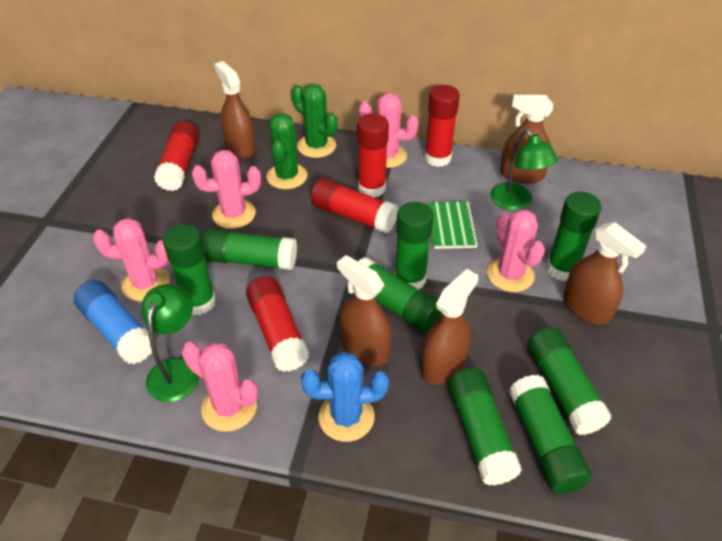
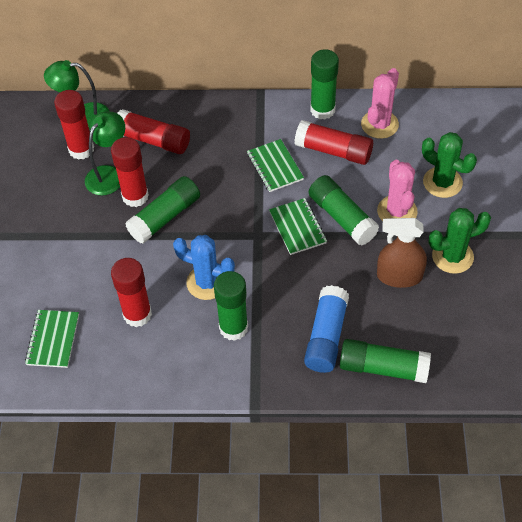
brown spray bottle: 5 -> 1
green glue stick: 8 -> 5
green notebook: 1 -> 3
pink cactus: 5 -> 2

